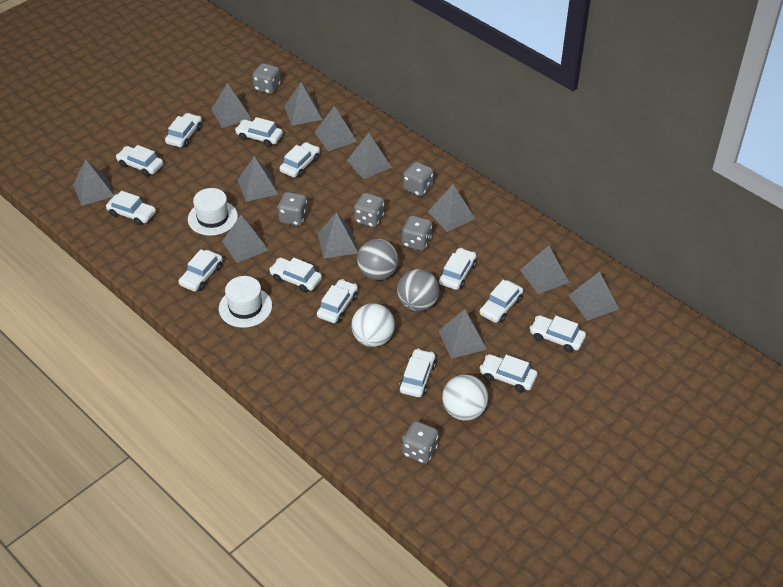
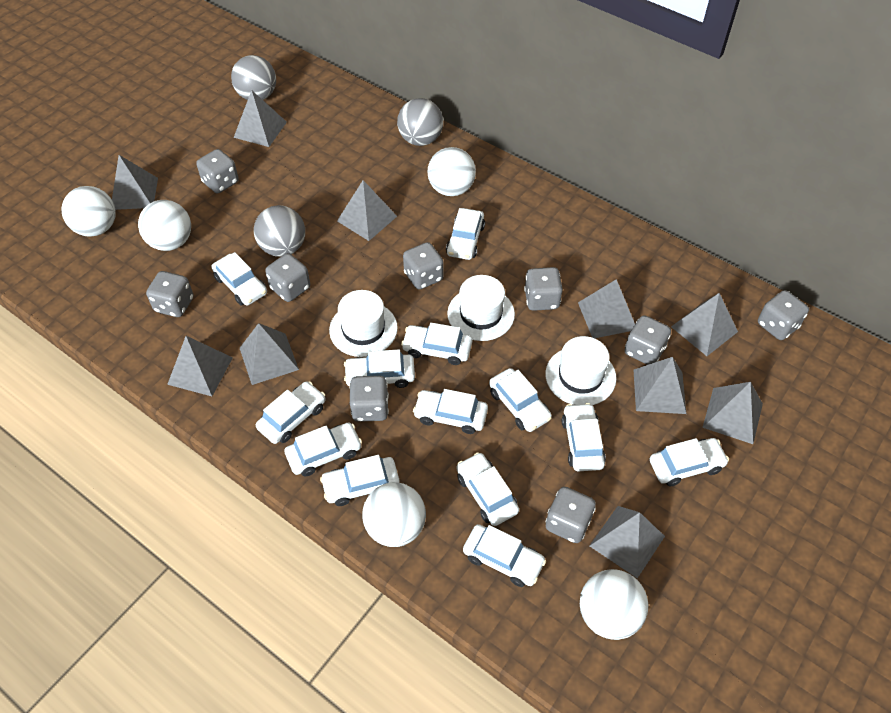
grey ball: 2 -> 3
grey dice: 6 -> 9
grey pyramid: 12 -> 10
white ball: 2 -> 5
white hat: 2 -> 3

